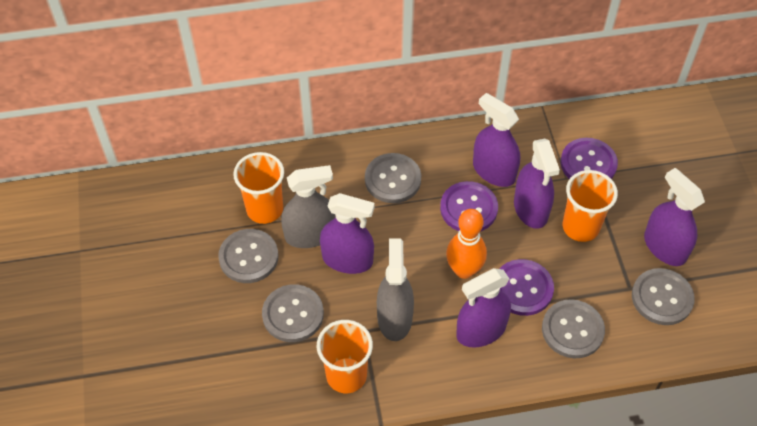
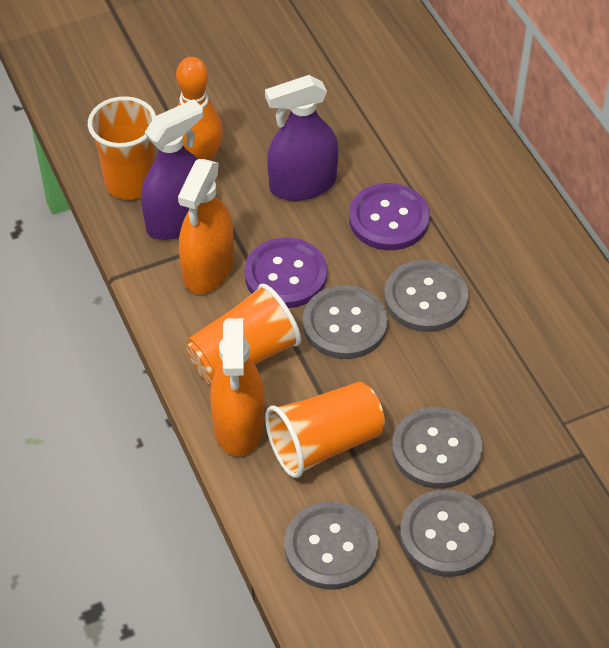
grey spray bottle: 2 -> 0
orange spray bottle: 0 -> 2
purple button: 3 -> 2
purple spray bottle: 5 -> 2

